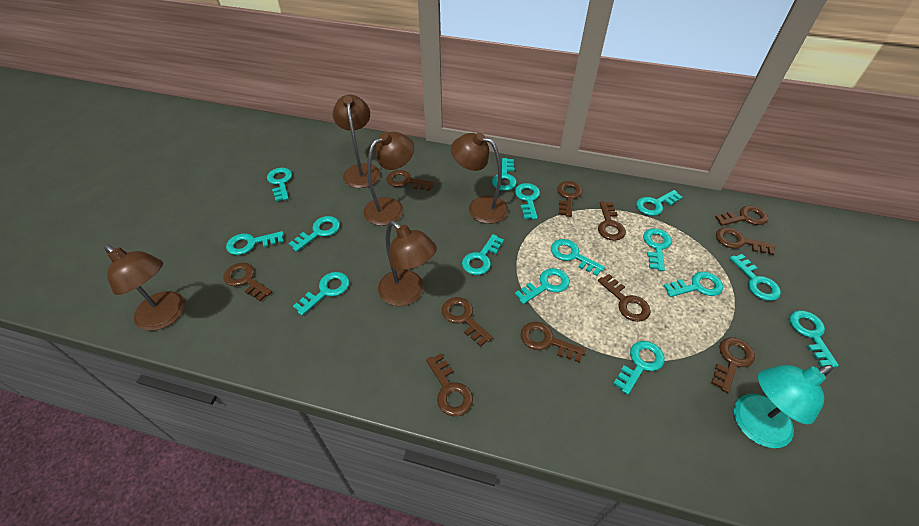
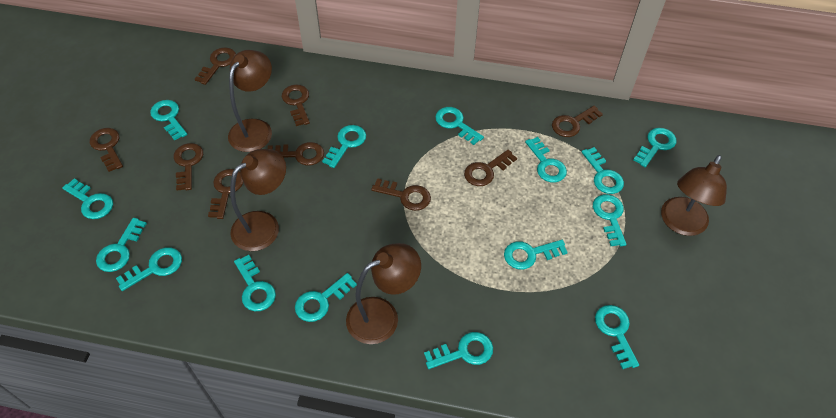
brown key: 11 -> 9
brown lamp: 5 -> 4
turquoise lamp: 1 -> 0

